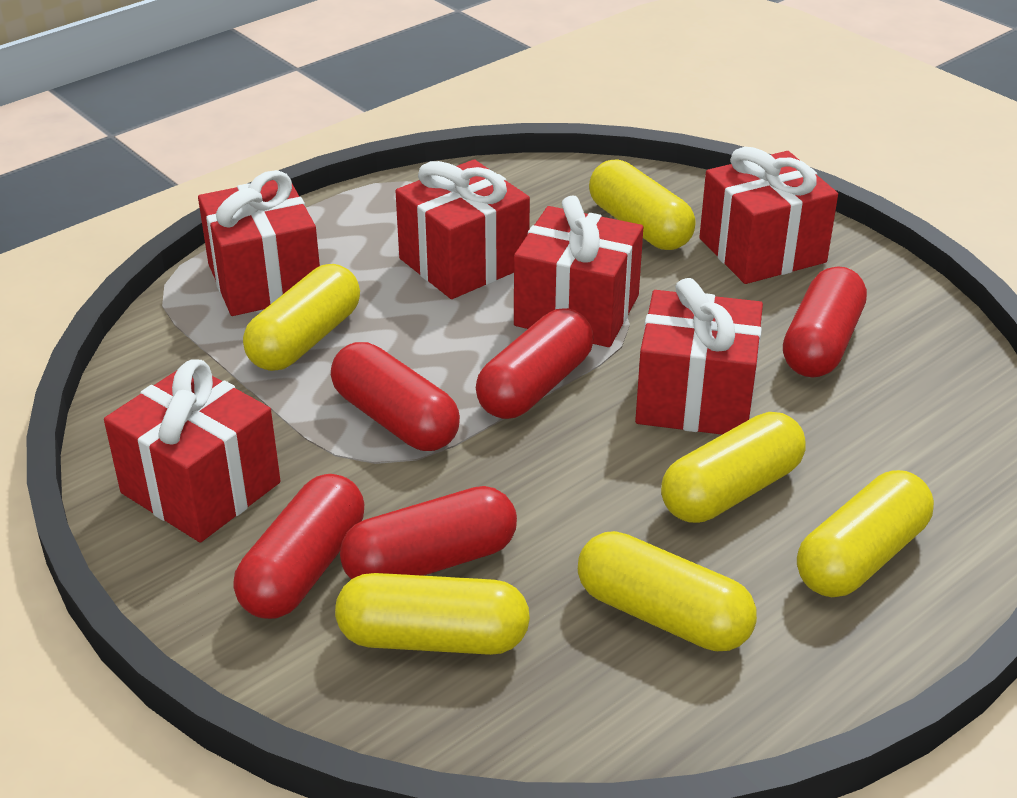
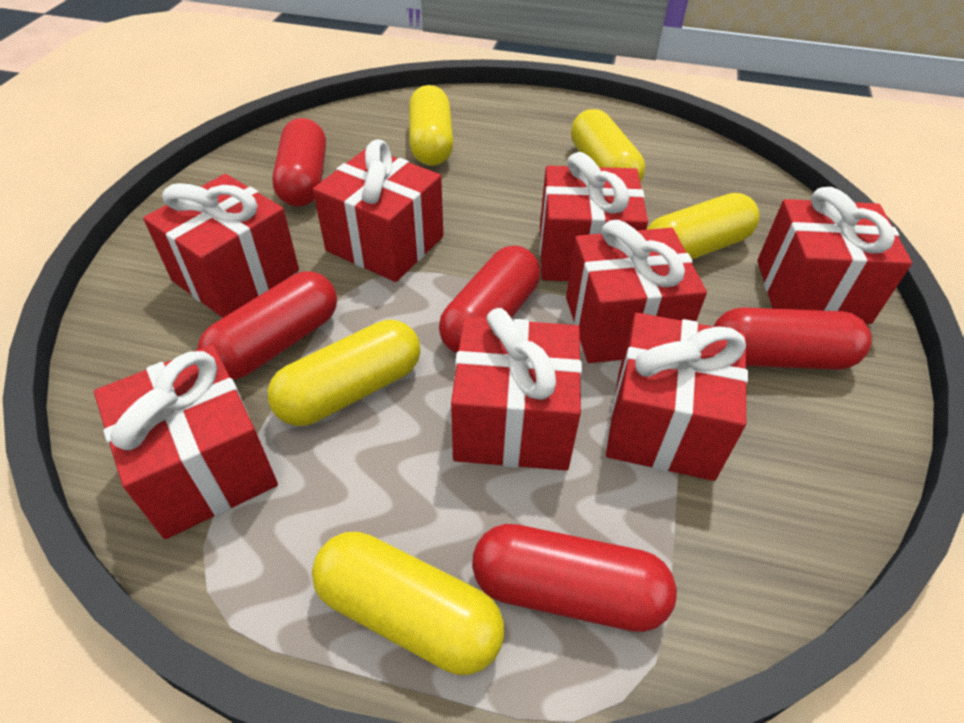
red gift: 6 -> 8
yellow capsule: 6 -> 5

